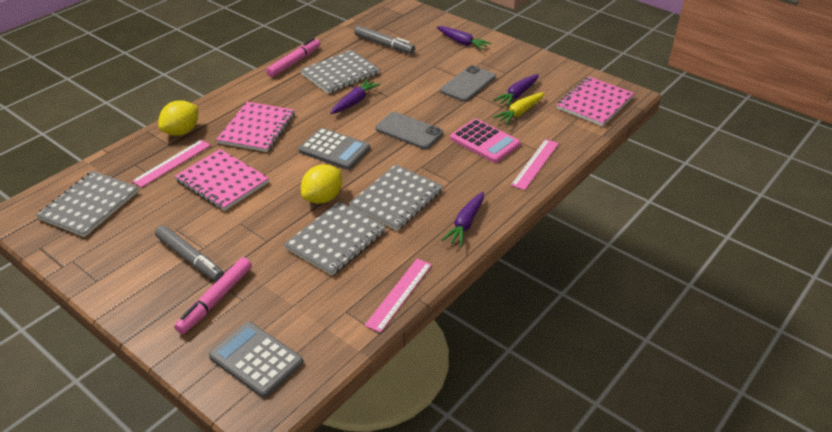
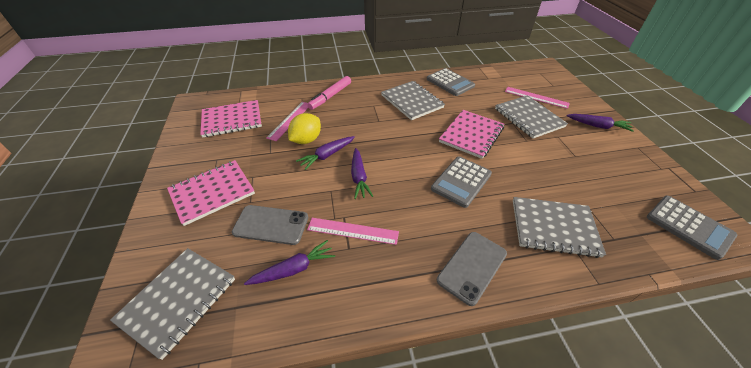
grey calculator: 2 -> 3
grey marker: 2 -> 0
pink calculator: 1 -> 0
pink marker: 2 -> 1
yellow carrot: 1 -> 0
yellow lemon: 2 -> 1

